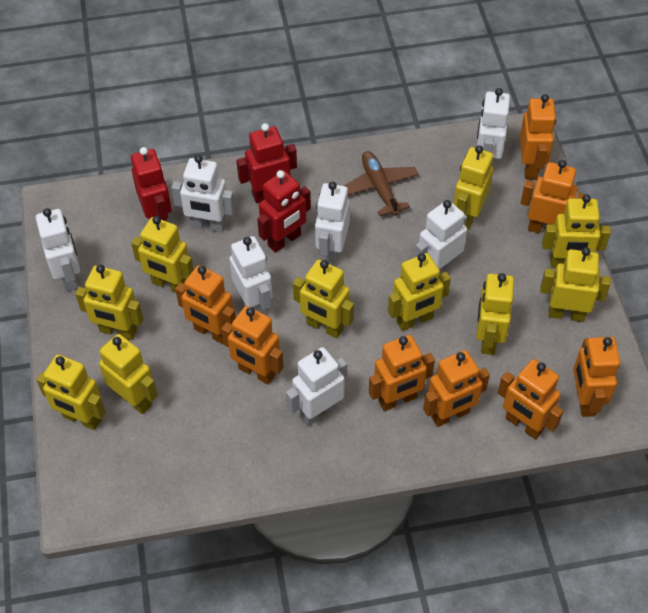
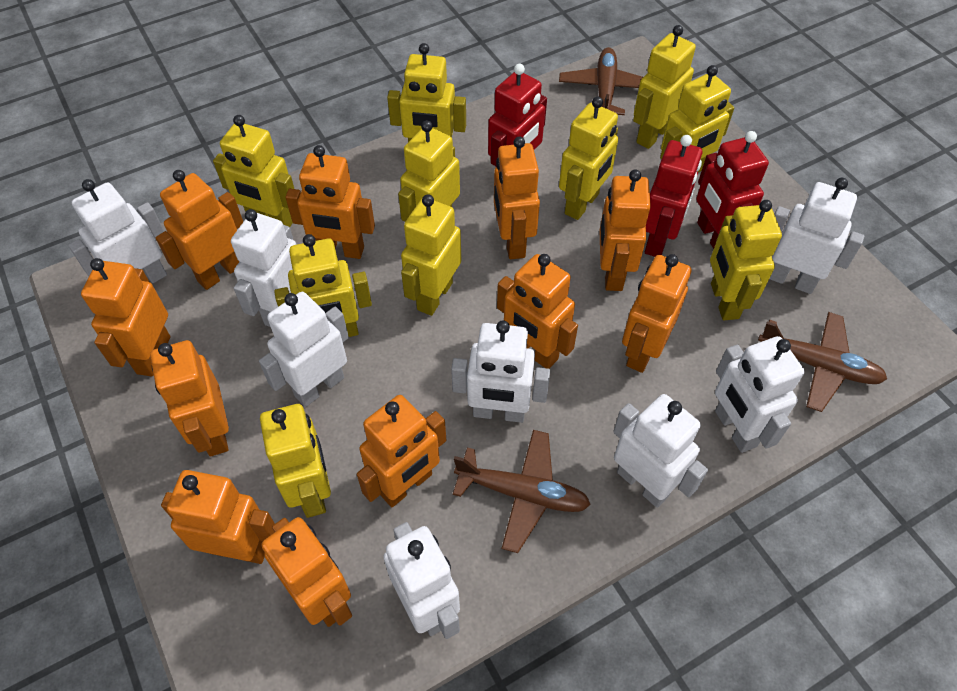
brown plane: 1 -> 3
orange robot: 8 -> 11
white robot: 7 -> 8

